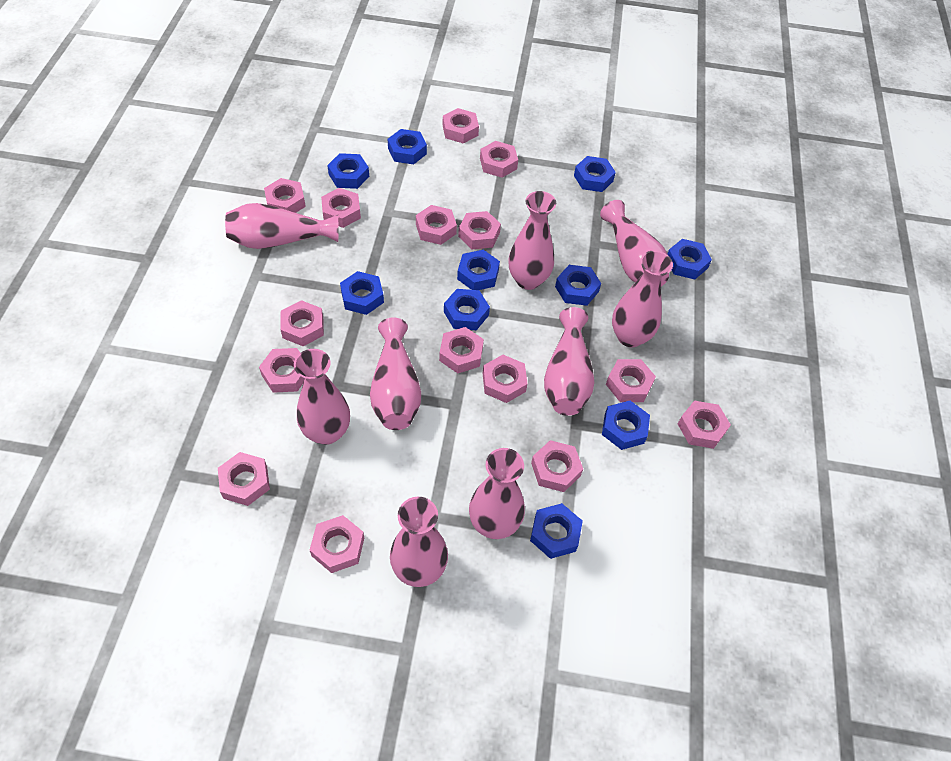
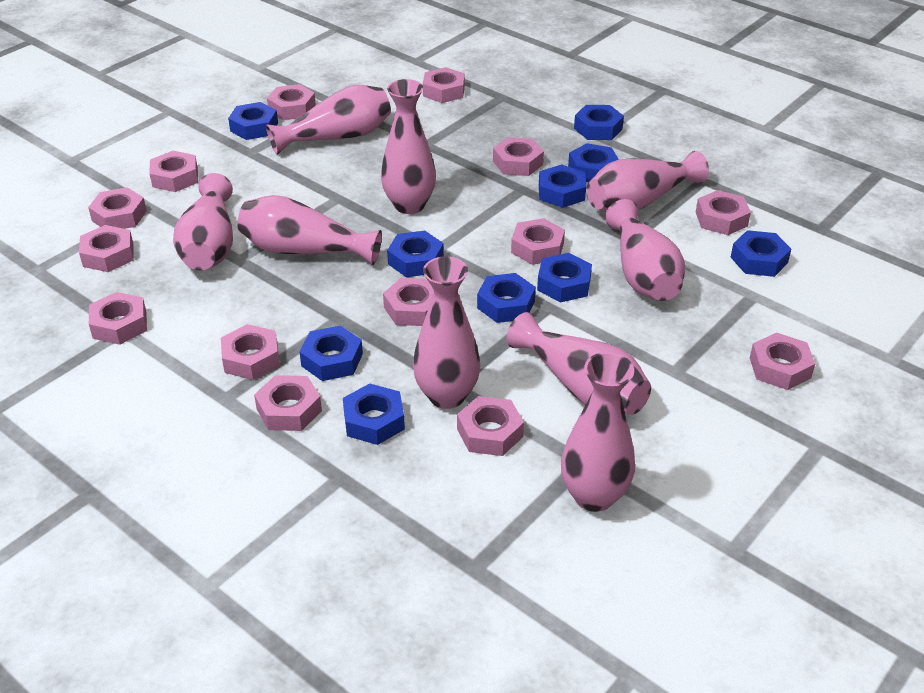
pink nut: 15 -> 14

